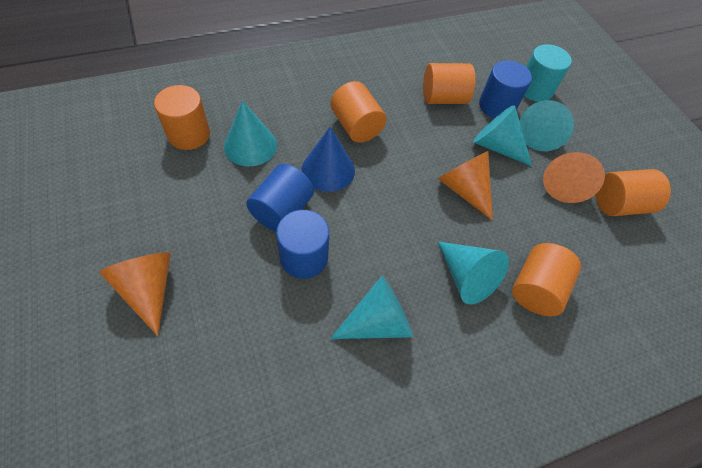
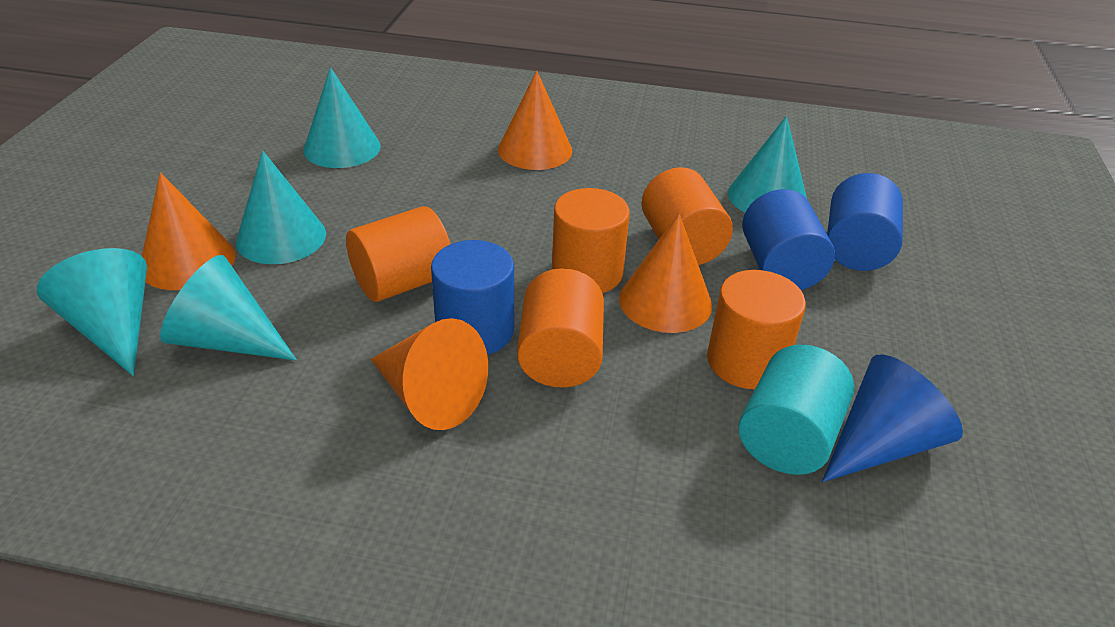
orange cone: 3 -> 4

